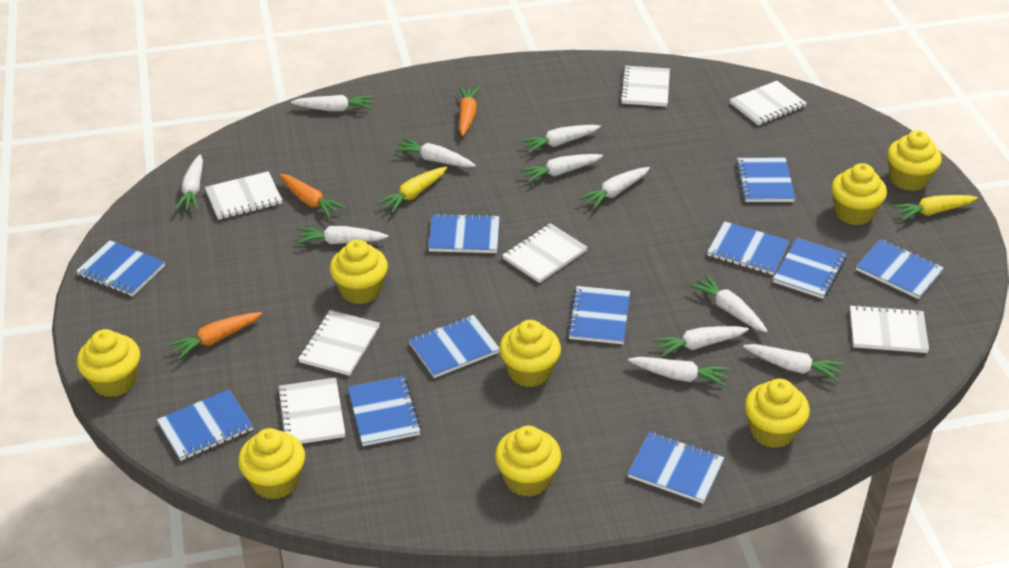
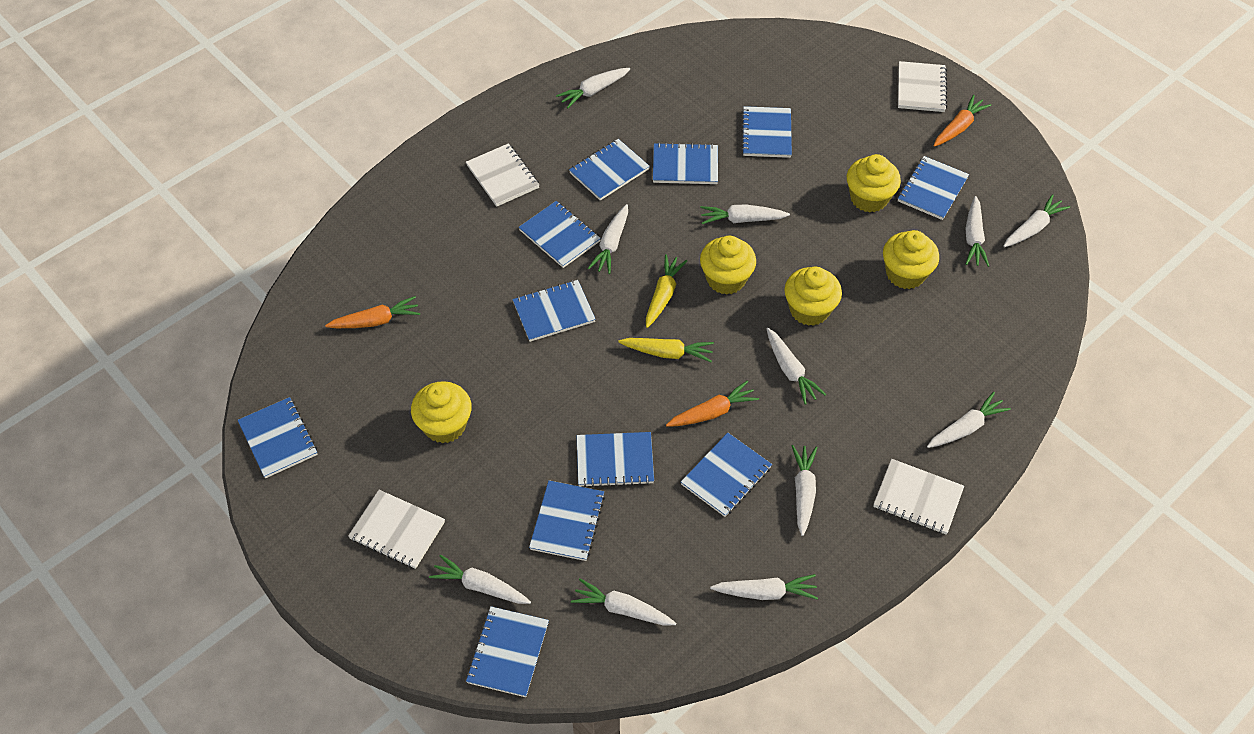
white notebook: 7 -> 4
yellow cupcake: 8 -> 5

